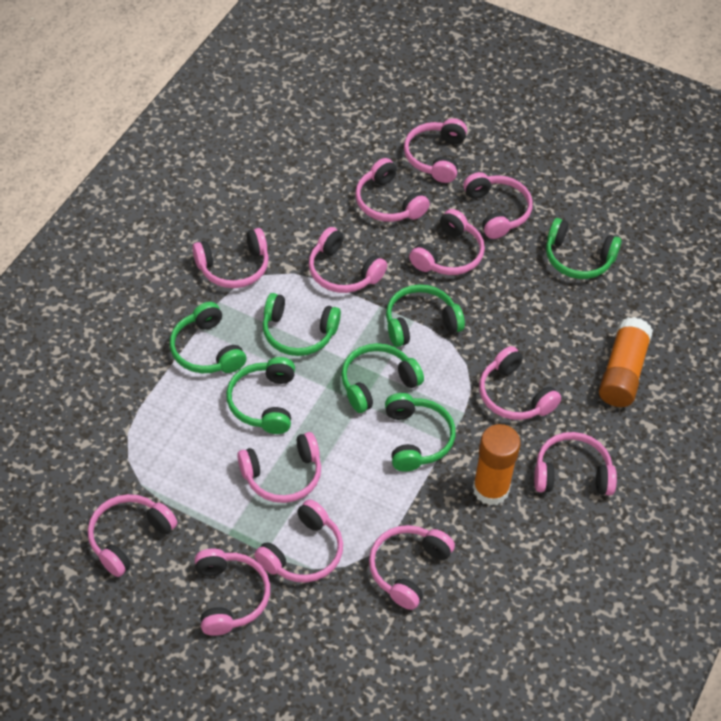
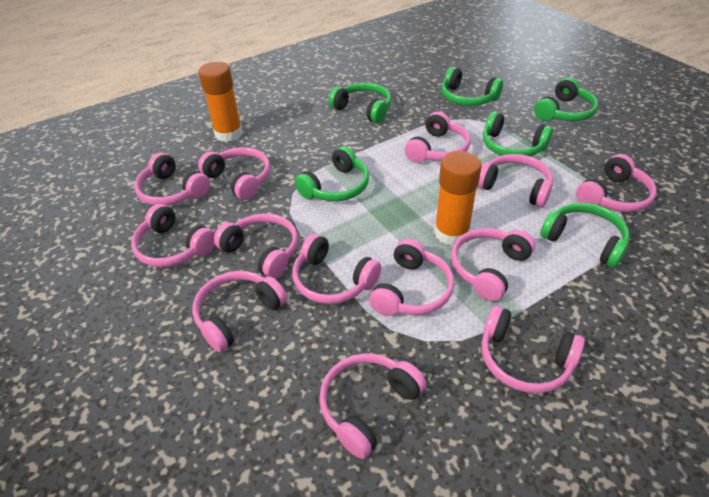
green headphones: 7 -> 6

